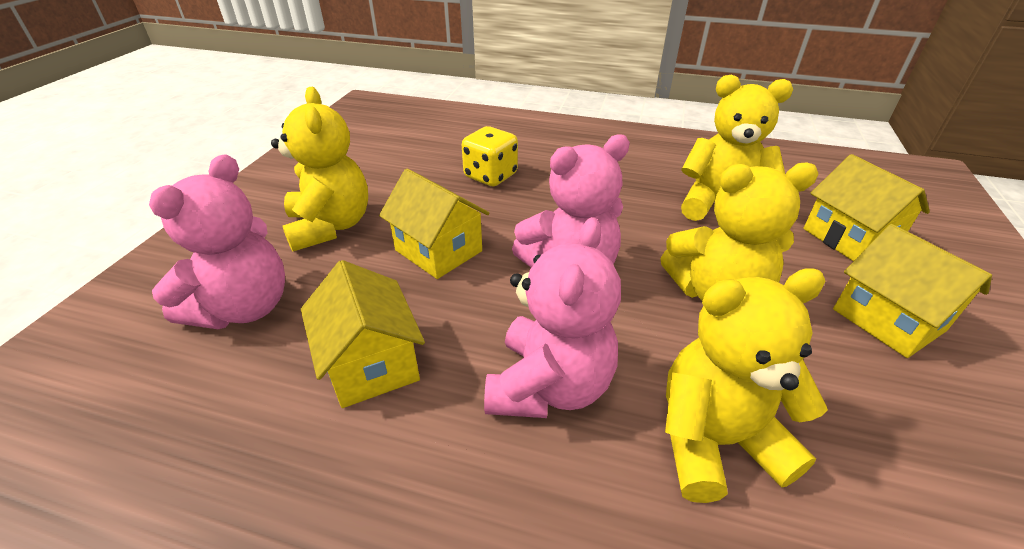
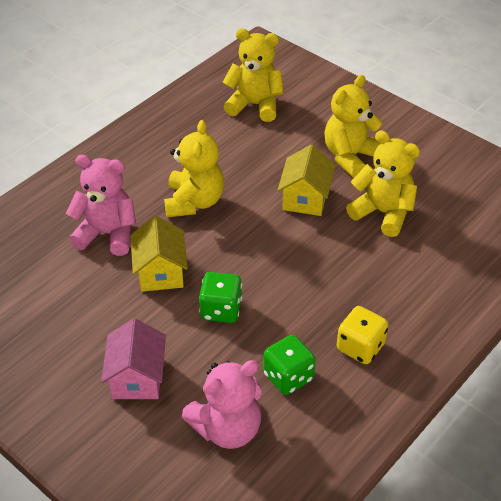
green dice: 0 -> 2
pink house: 0 -> 1
pink teddy bear: 3 -> 2
yellow house: 4 -> 2

